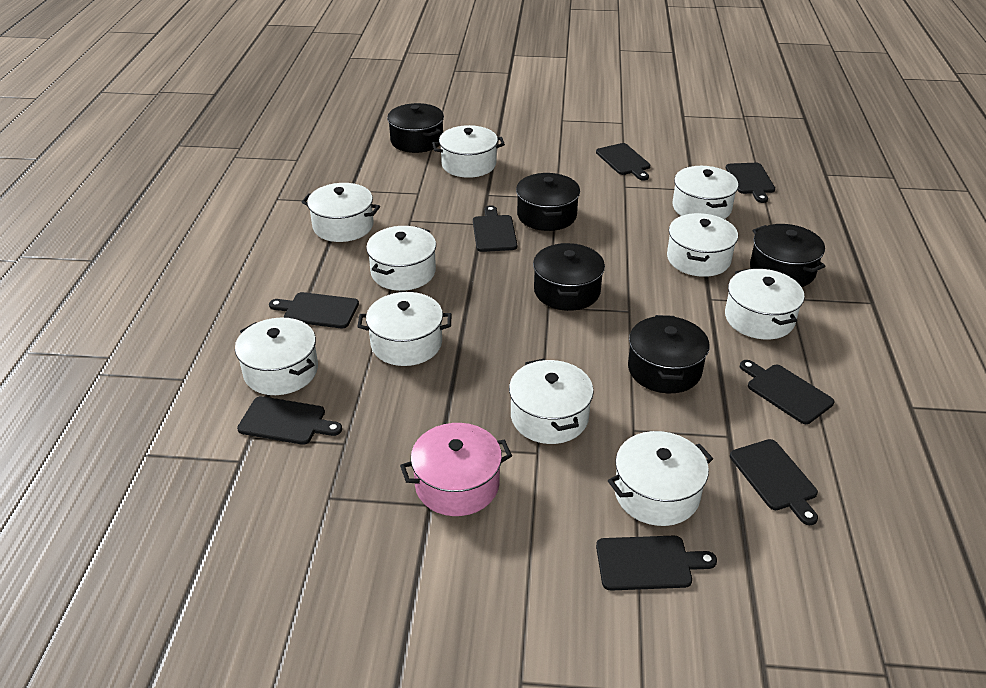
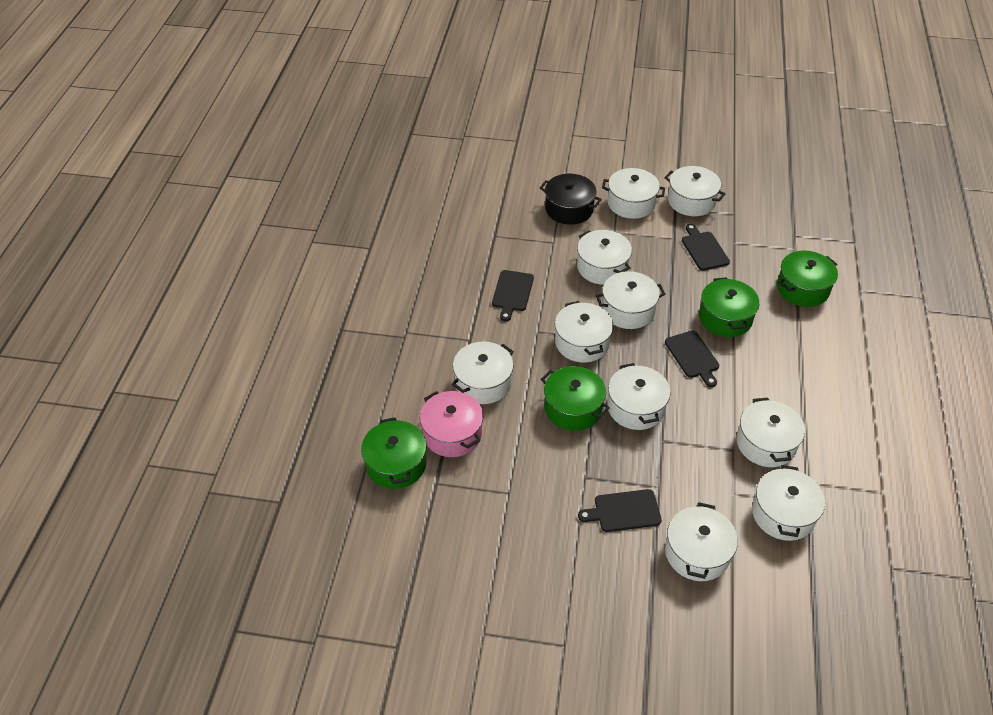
black cutting board: 8 -> 4
black pot: 5 -> 1
green pot: 0 -> 4

